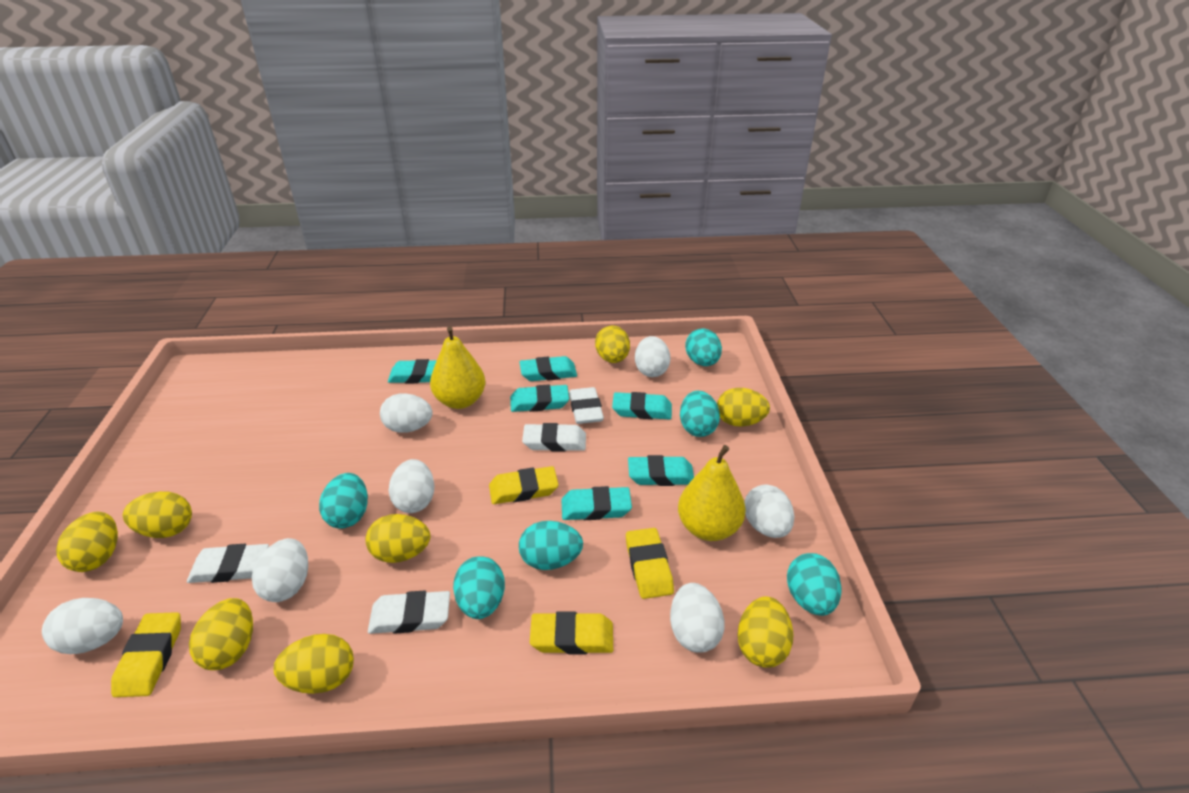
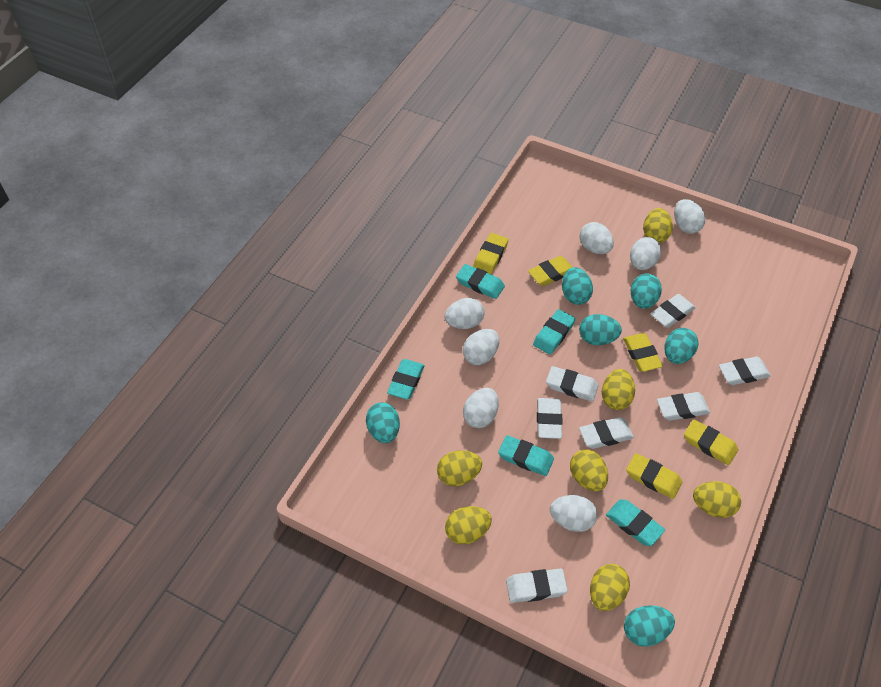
turquoise eraser: 6 -> 5
white eraser: 4 -> 7
yellow egg: 8 -> 7
yellow eraser: 4 -> 5
yellow pear: 2 -> 0

